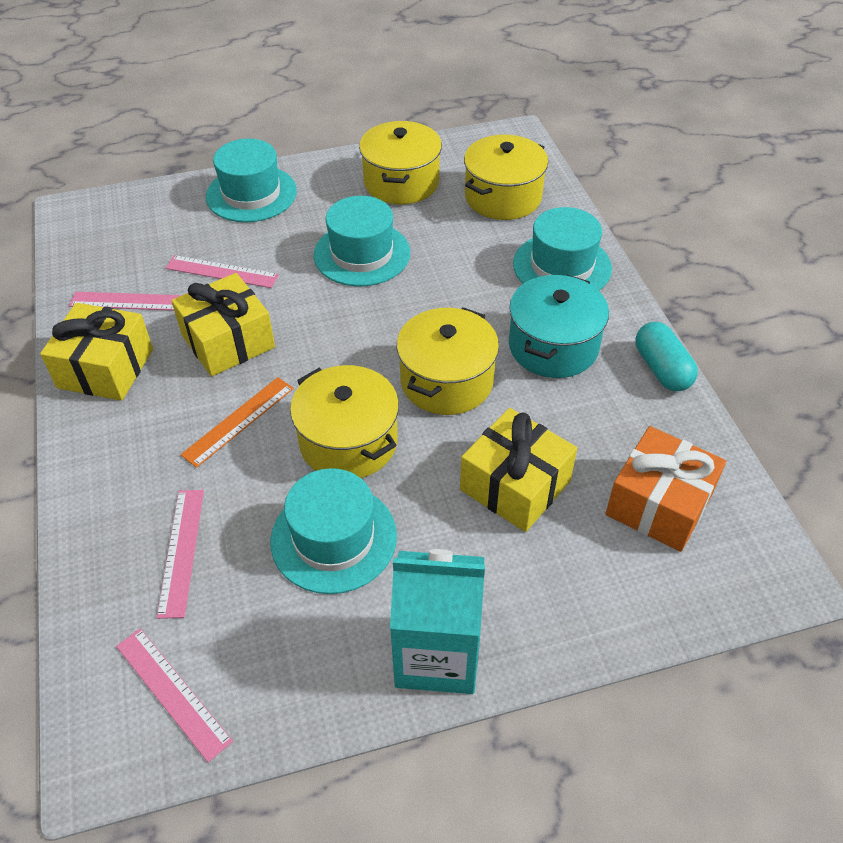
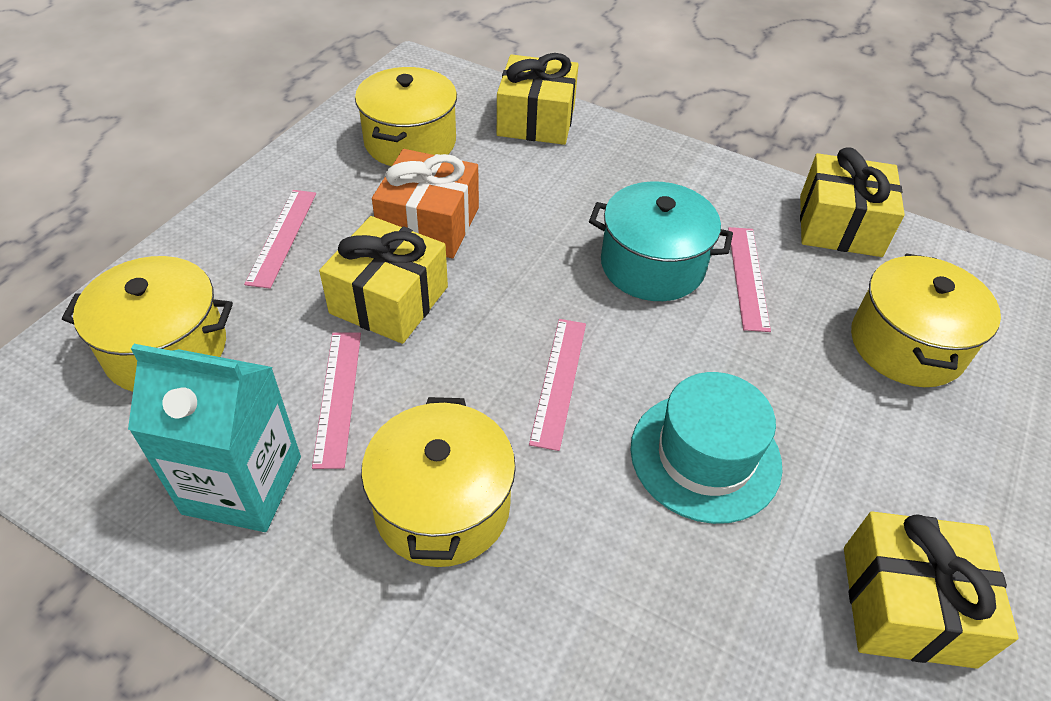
orange ruler: 1 -> 0
turquoise capsule: 1 -> 0
turquoise hat: 4 -> 1
yellow gift: 3 -> 4

